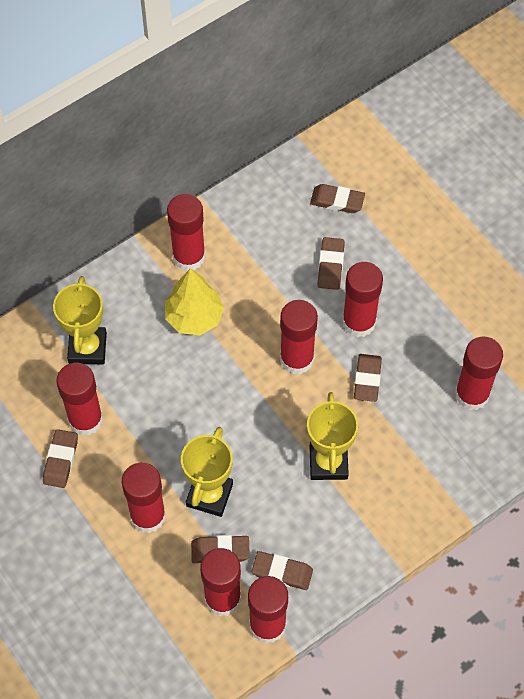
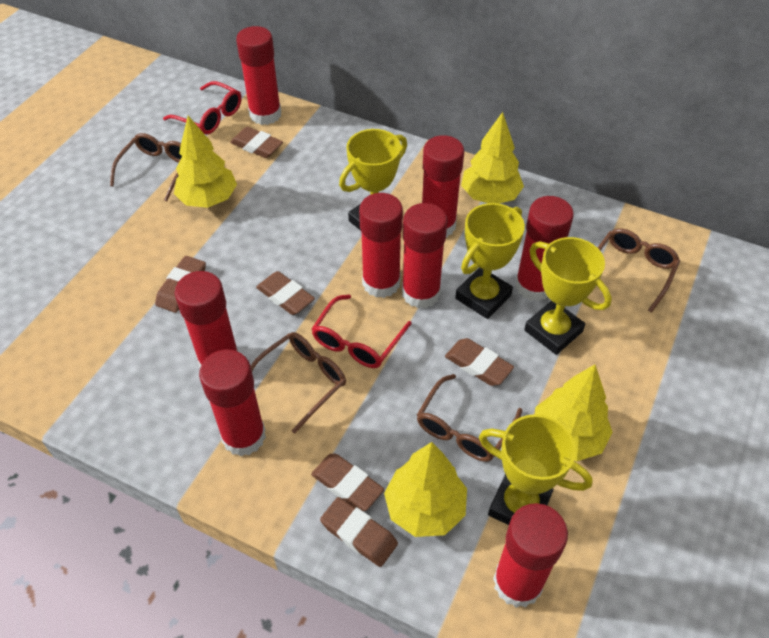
brown glasses: 0 -> 4
red glasses: 0 -> 2
yellow tree: 1 -> 4
yellow trophy: 3 -> 4

